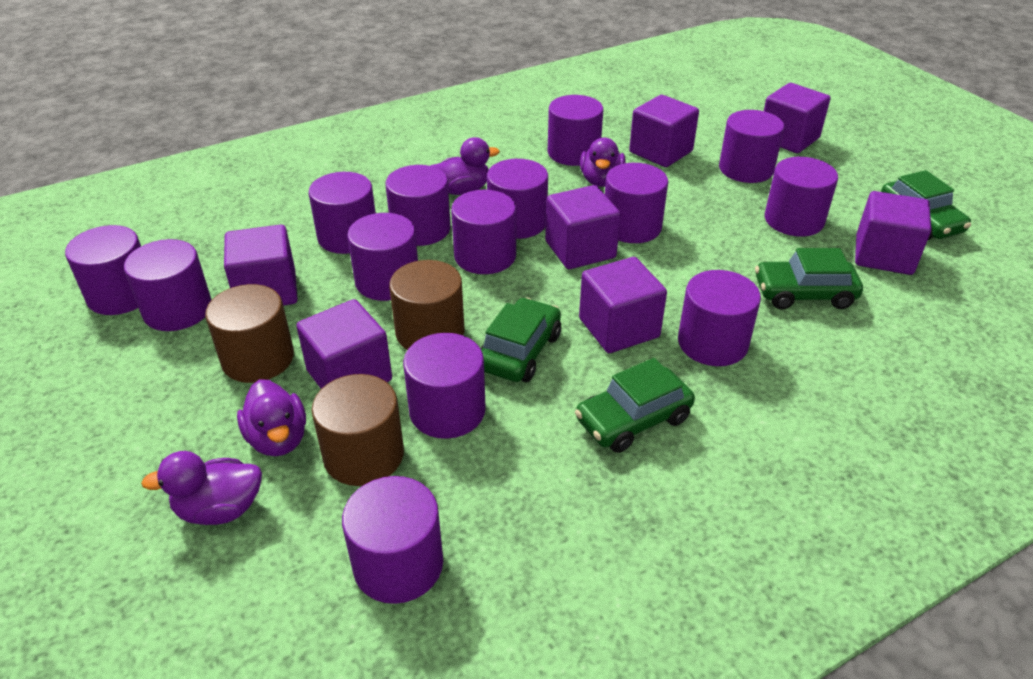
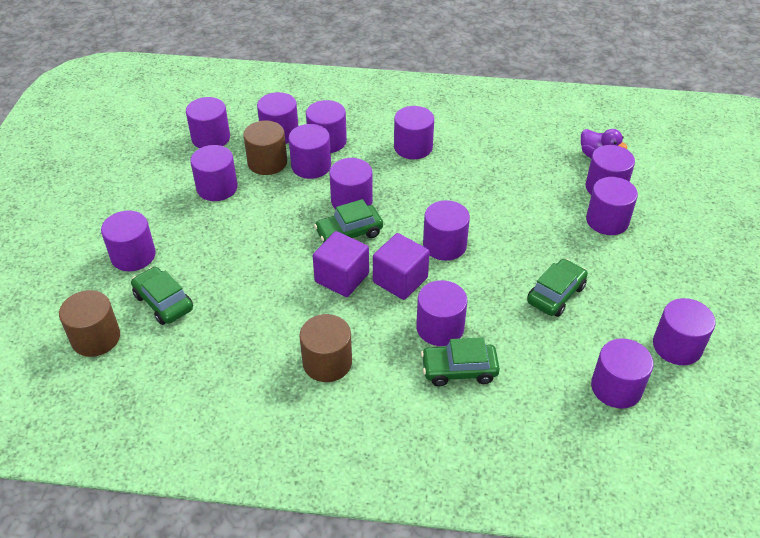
purple cube: 7 -> 2
purple duck: 4 -> 1

